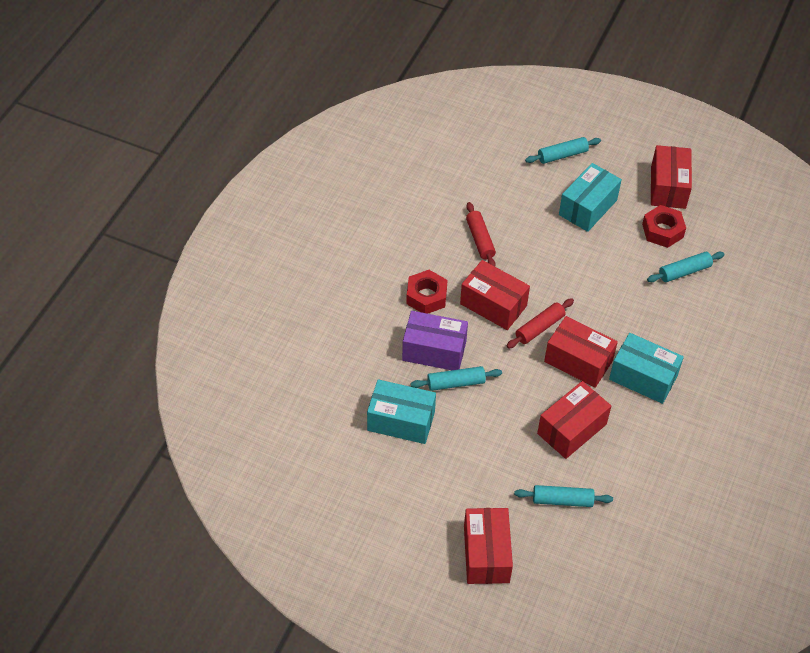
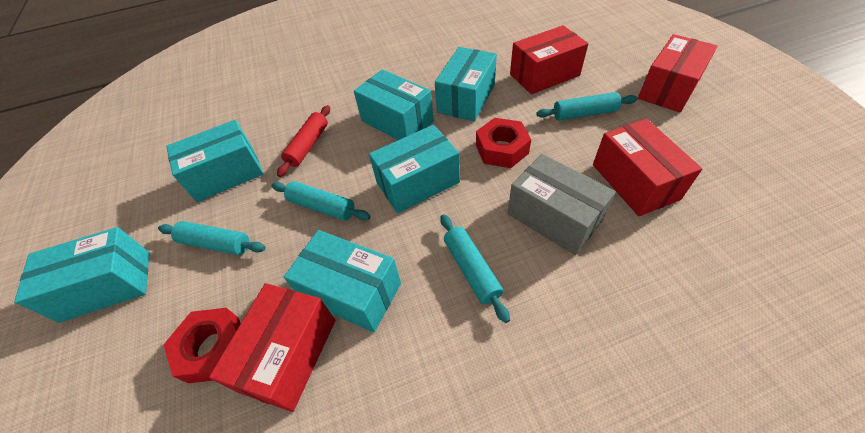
grey box: 0 -> 1
purple box: 1 -> 0
red box: 5 -> 4
red rolling pin: 2 -> 1
turquoise box: 3 -> 6

